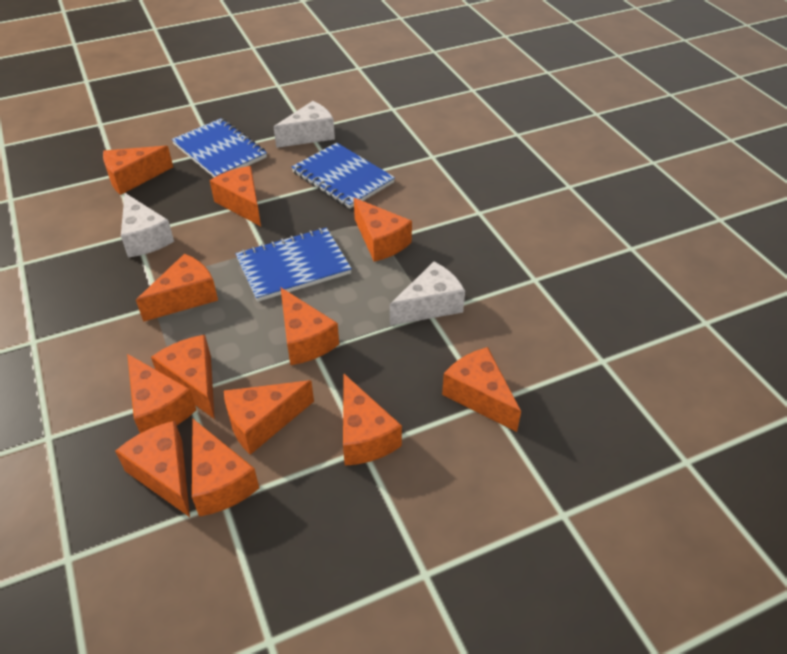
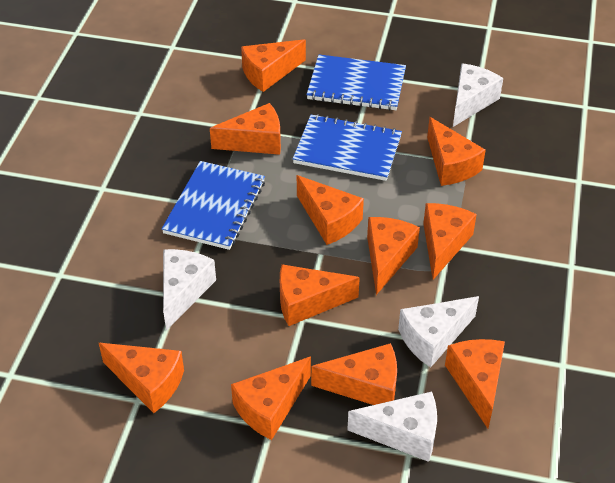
orange cheese: 12 -> 11
white cheese: 3 -> 4

